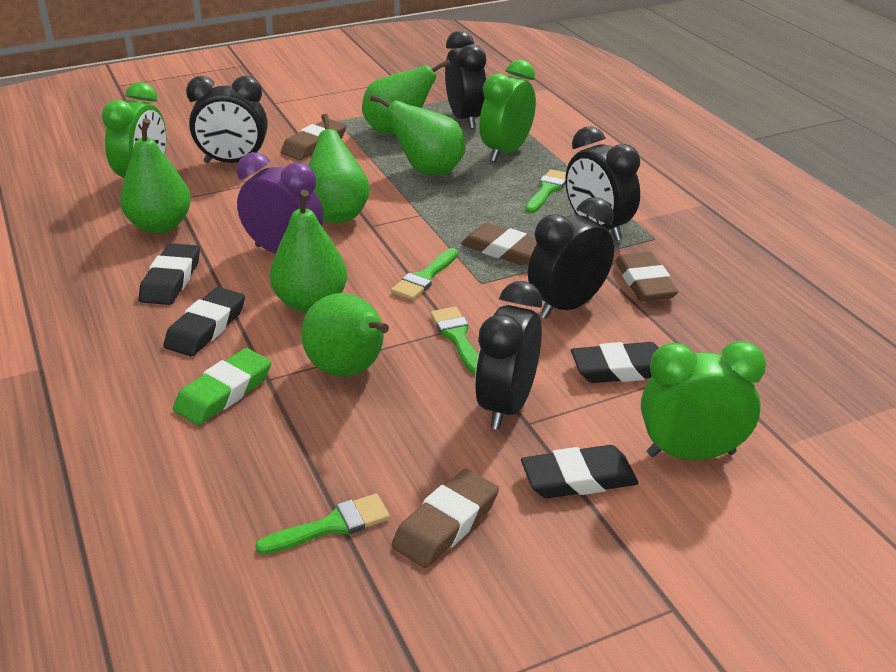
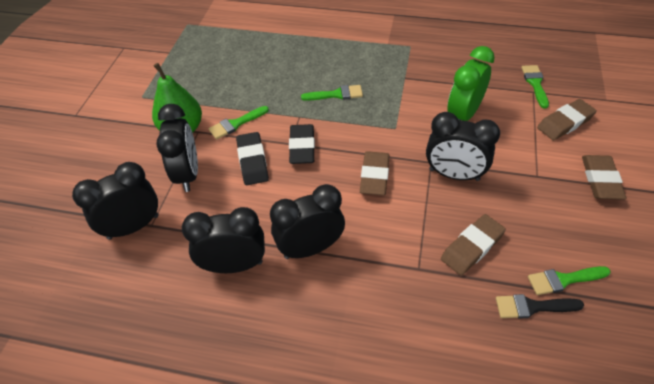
black brush: 0 -> 1
black eraser: 4 -> 2
green clock: 3 -> 1
green eraser: 1 -> 0
green pear: 6 -> 1
purple clock: 1 -> 0

